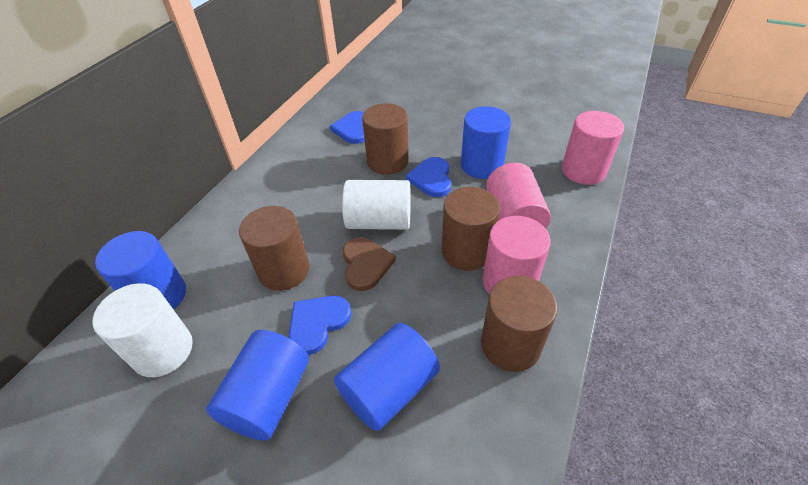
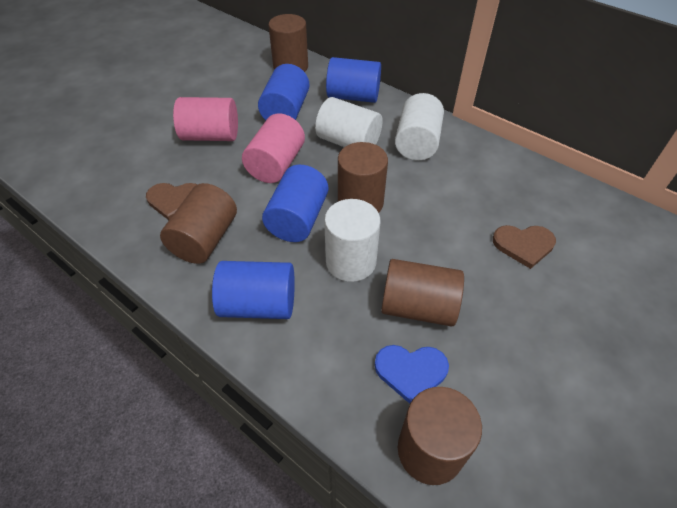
blue heart: 3 -> 1
brown cylinder: 4 -> 5
brown heart: 1 -> 2
pink cylinder: 3 -> 2
white cylinder: 2 -> 3

